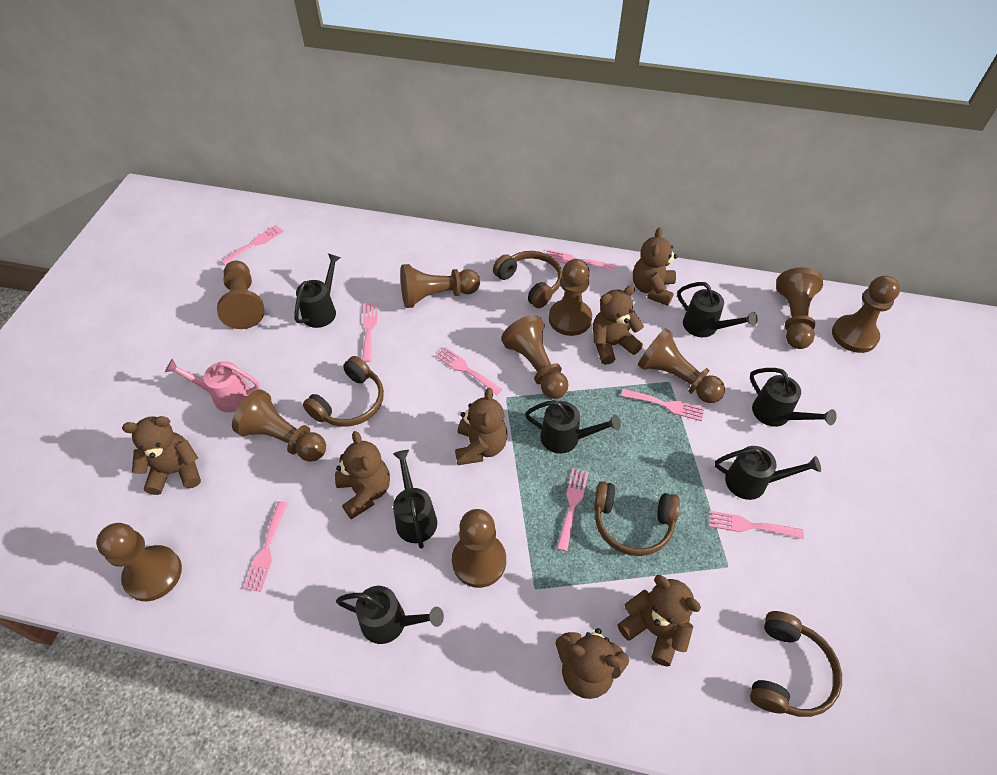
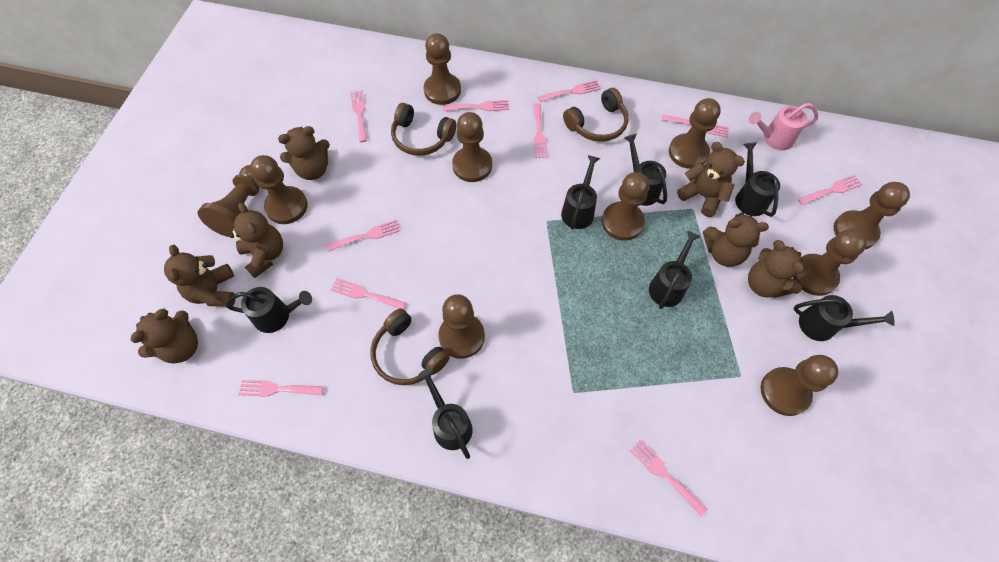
brown headphones: 4 -> 3
pink fork: 8 -> 10

